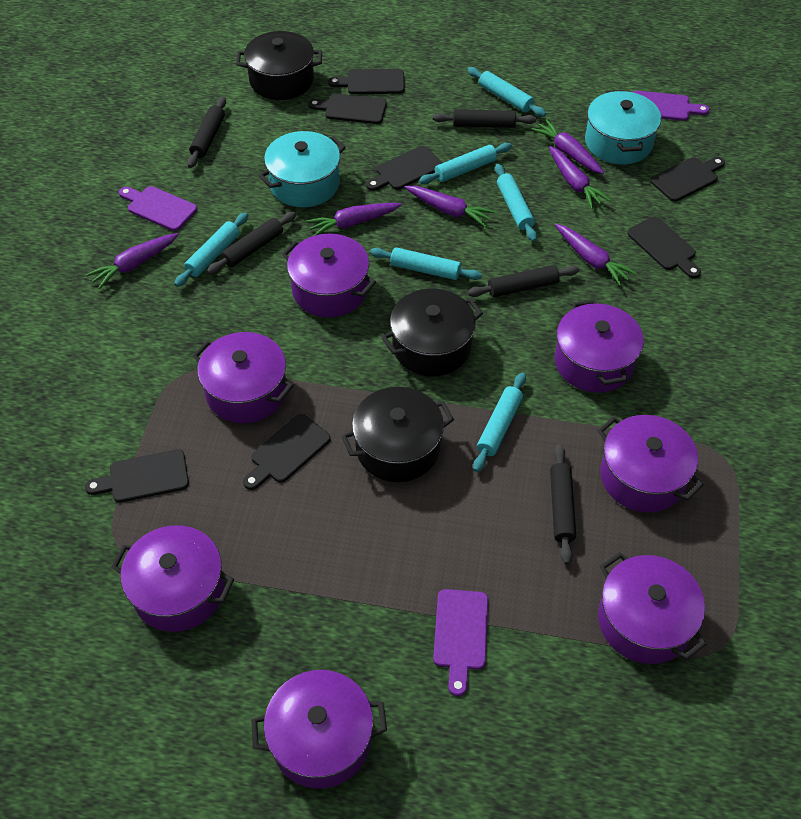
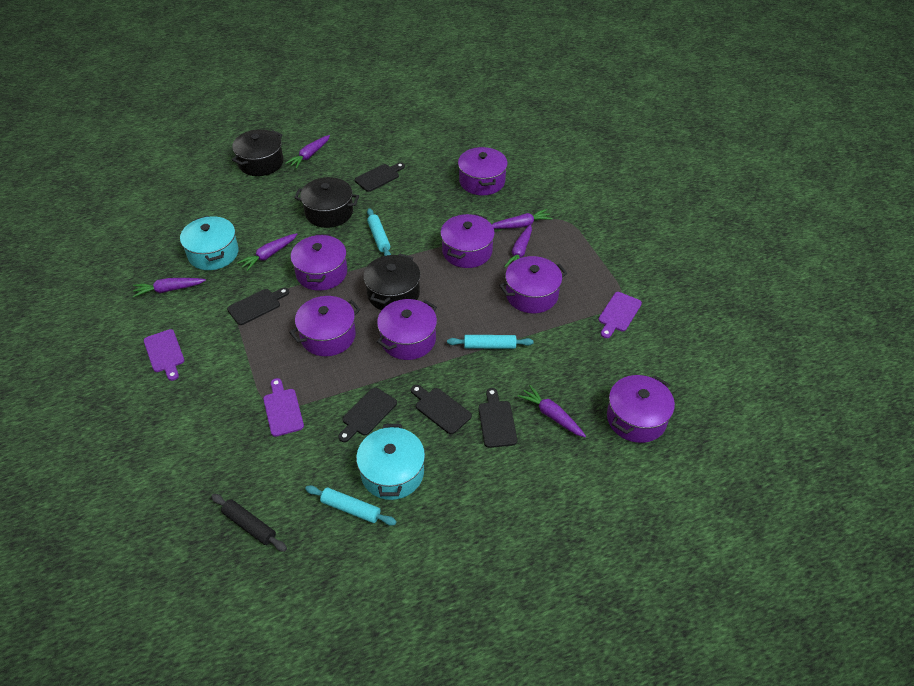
black cutting board: 7 -> 5
black rolling pin: 5 -> 1
turquoise rolling pin: 6 -> 3

